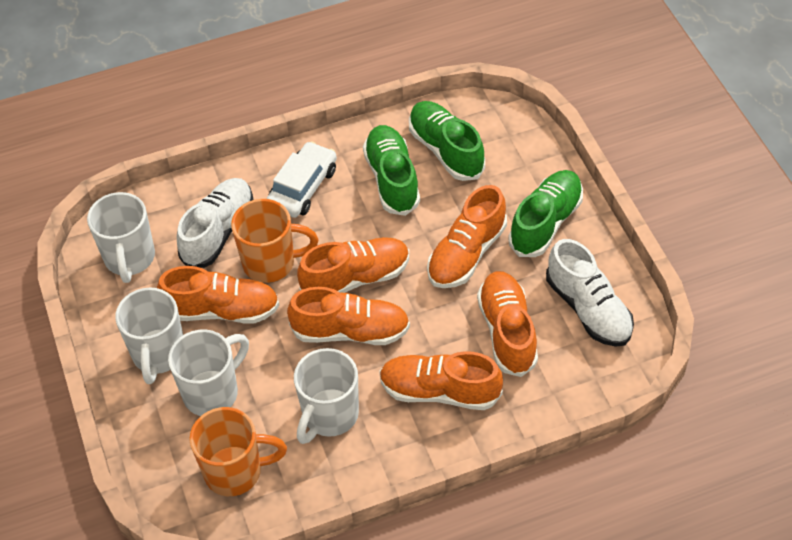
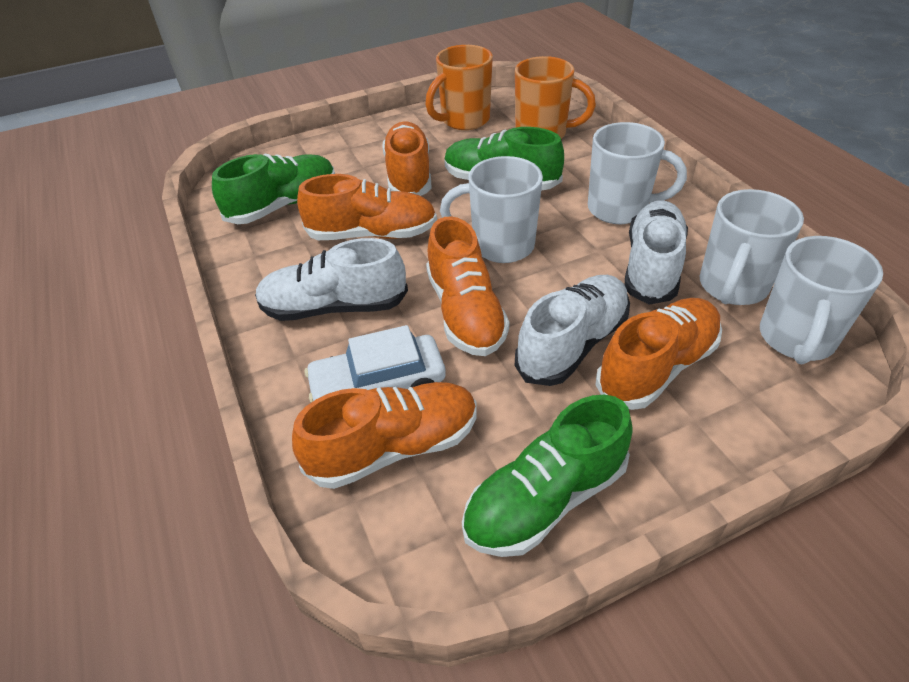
orange shoe: 6 -> 5
white shoe: 2 -> 3

